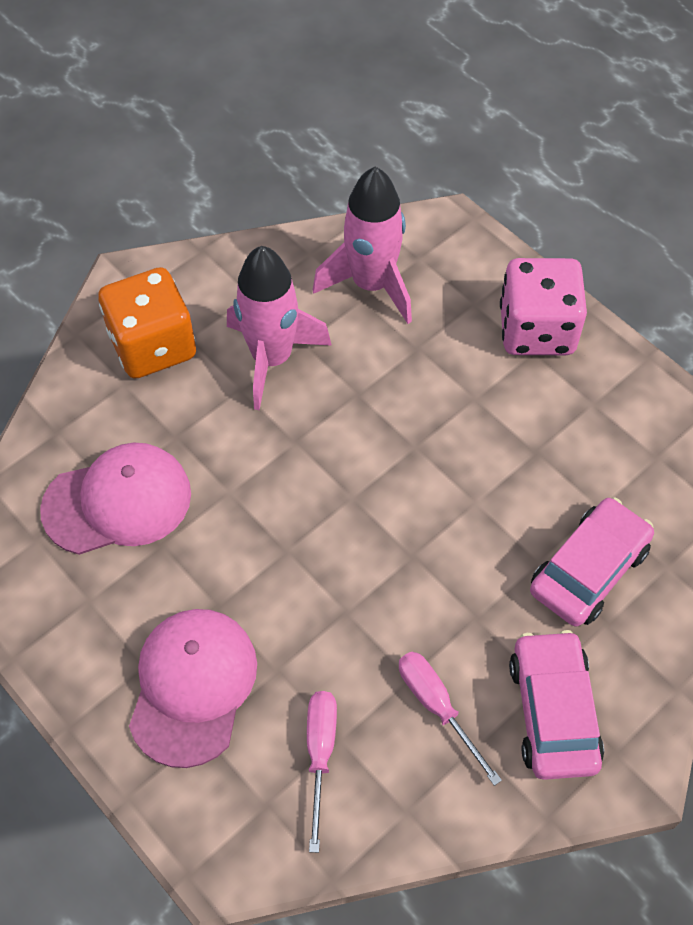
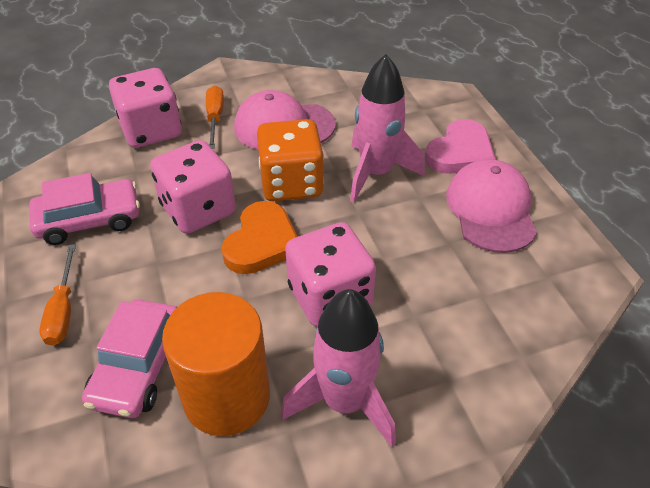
orange cylinder: 0 -> 1
orange heart: 0 -> 1
orange screwdriver: 0 -> 2
pink dice: 1 -> 3
pink heart: 0 -> 1
pink screwdriver: 2 -> 0

